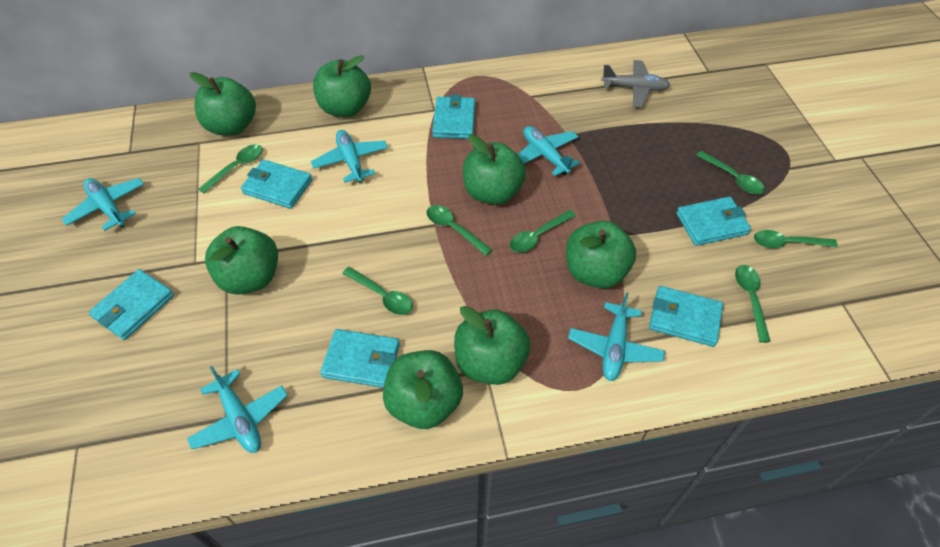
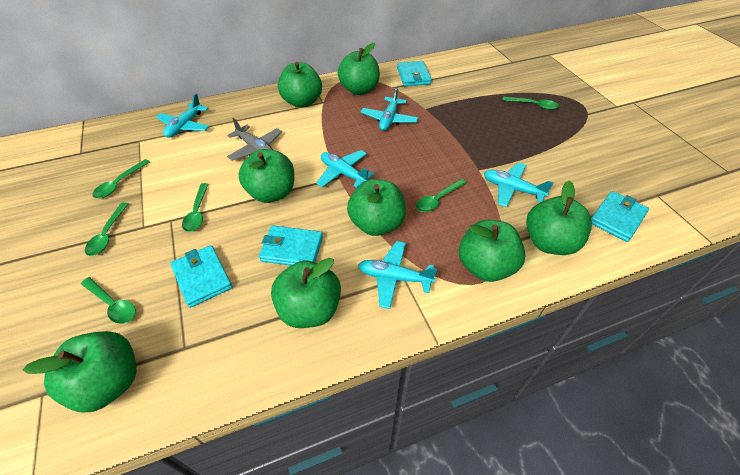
green apple: 7 -> 8
green spoon: 7 -> 6
turquoise wallet: 6 -> 4

